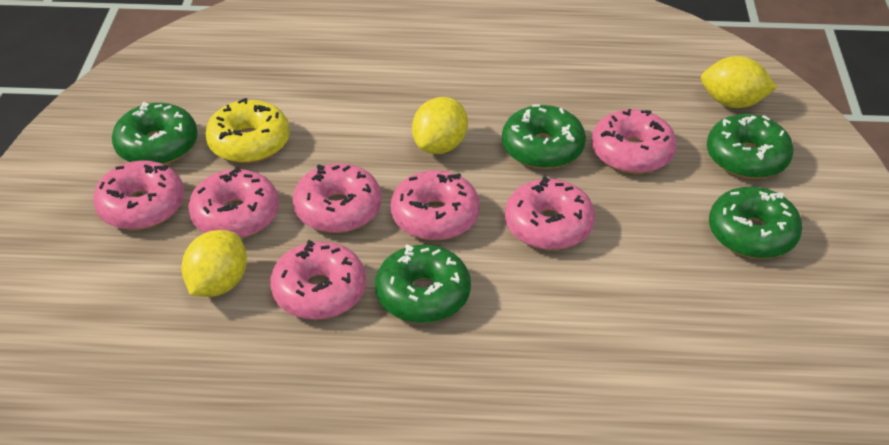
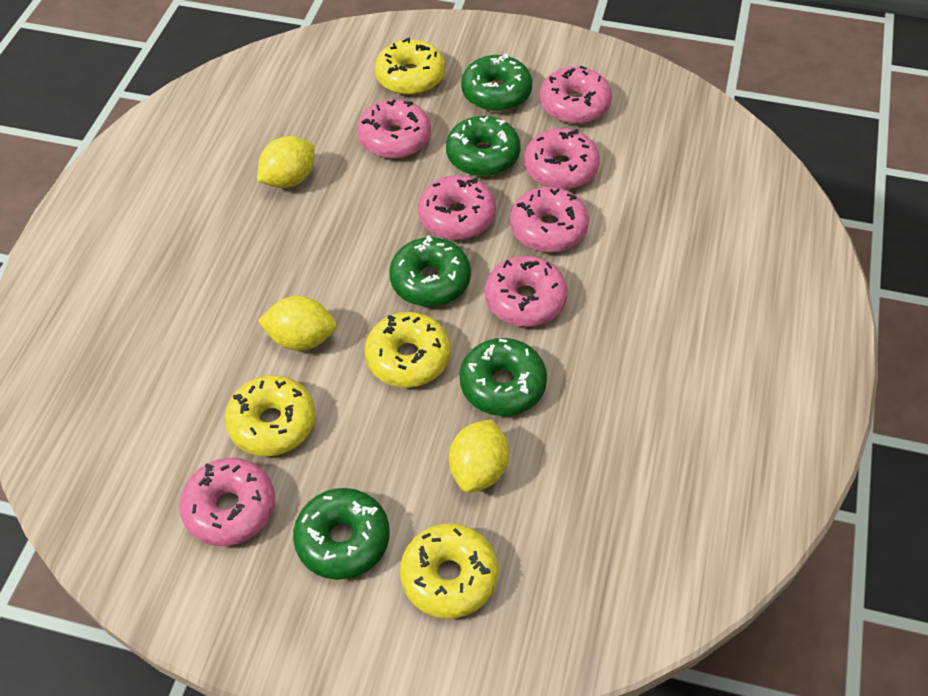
yellow donut: 1 -> 4

